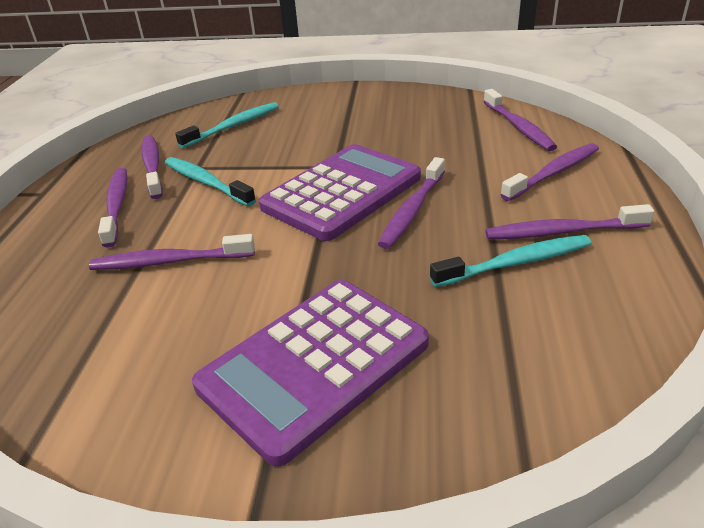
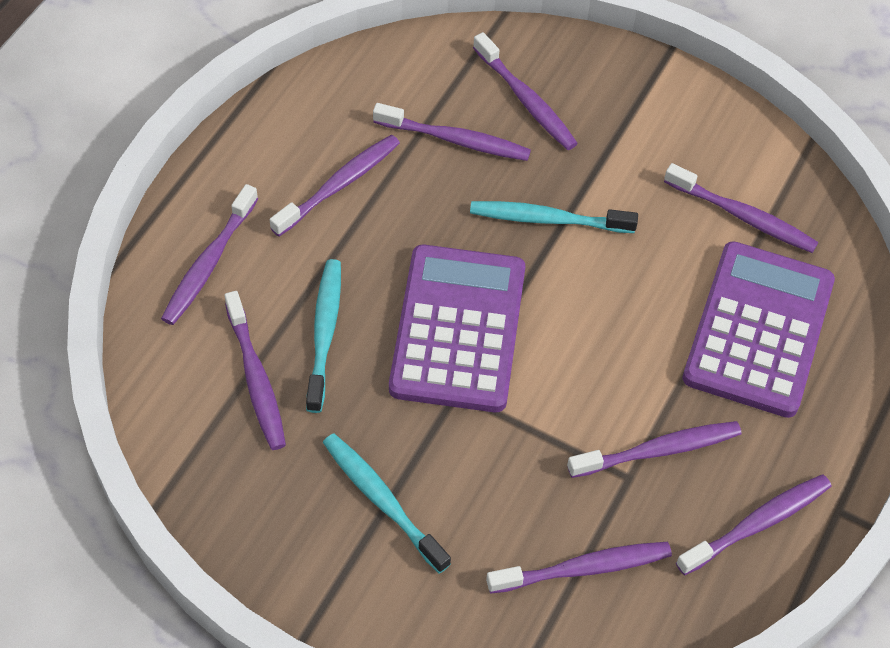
purple toothbrush: 7 -> 9

